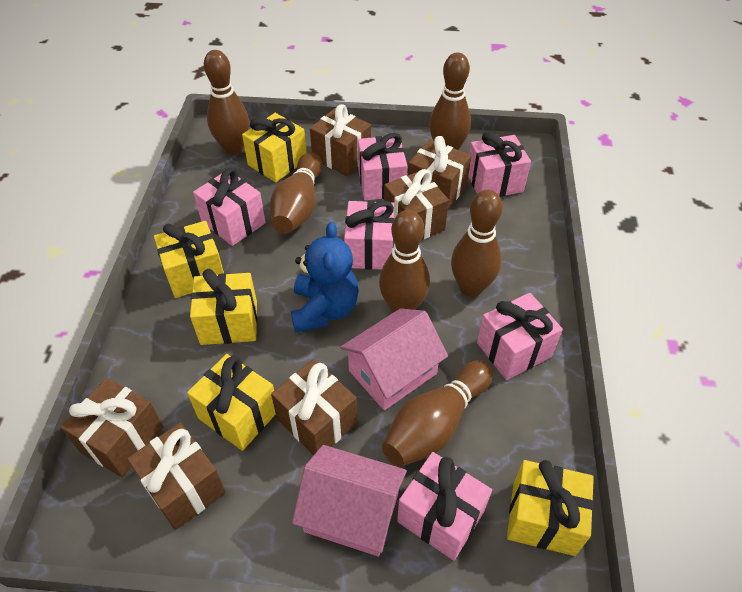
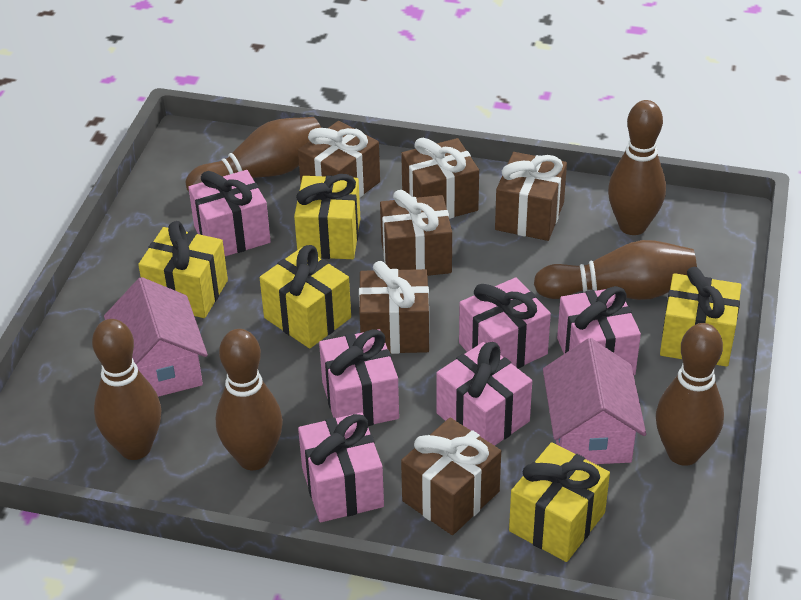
blue teddy bear: 1 -> 0

